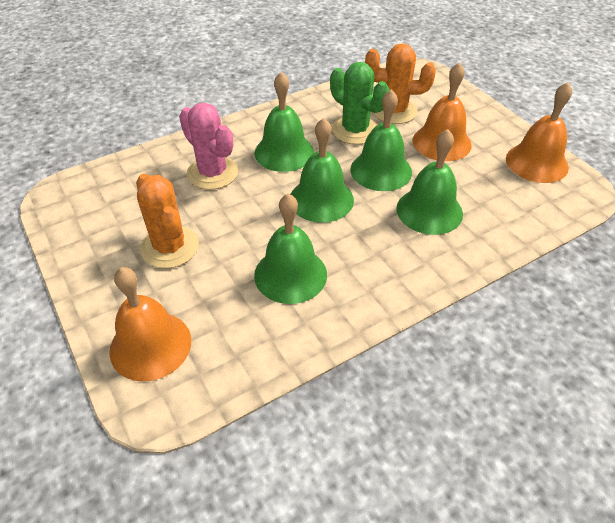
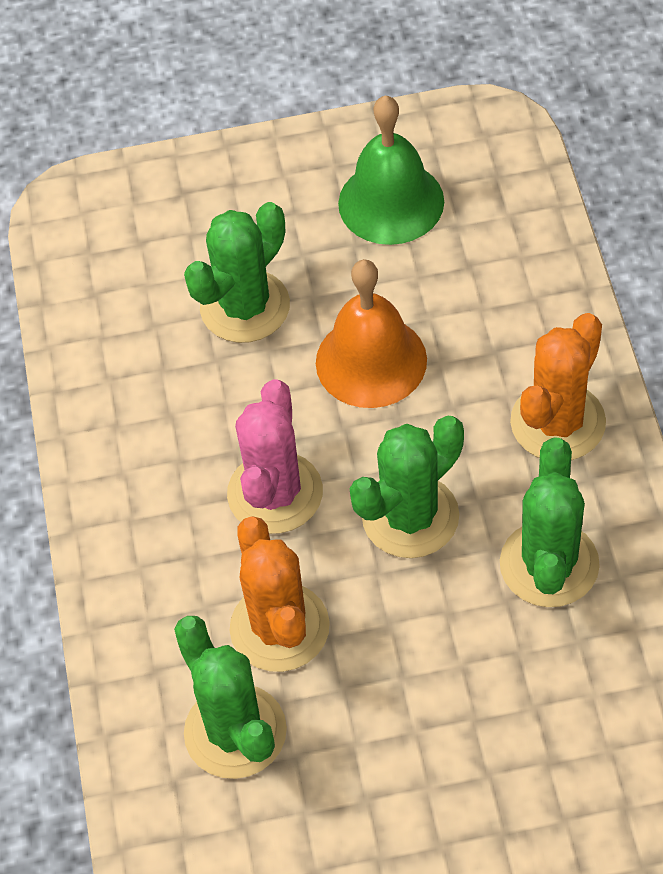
green bell: 5 -> 1
green cactus: 1 -> 4
orange bell: 3 -> 1

